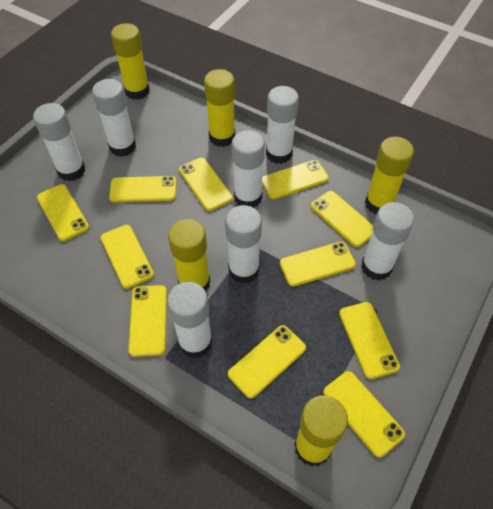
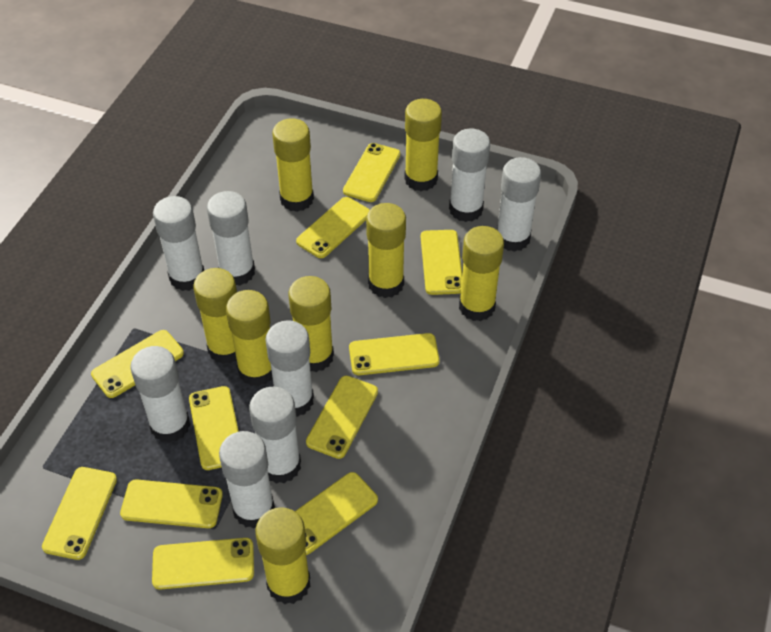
white glue stick: 7 -> 8
yellow glue stick: 5 -> 8

